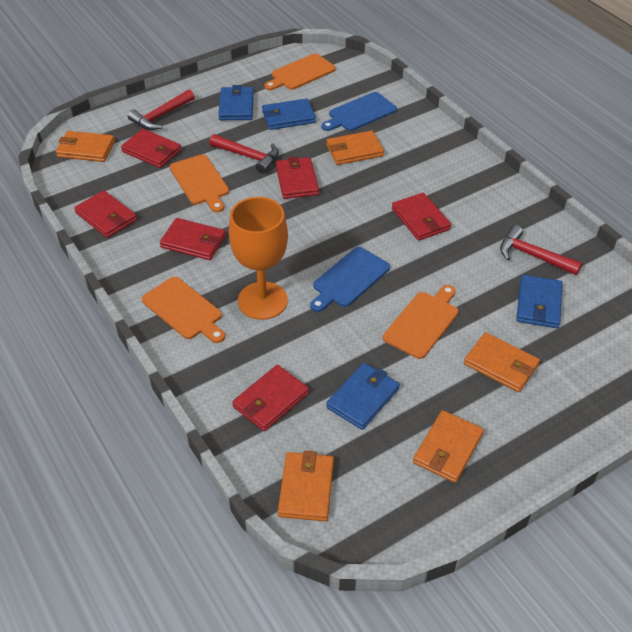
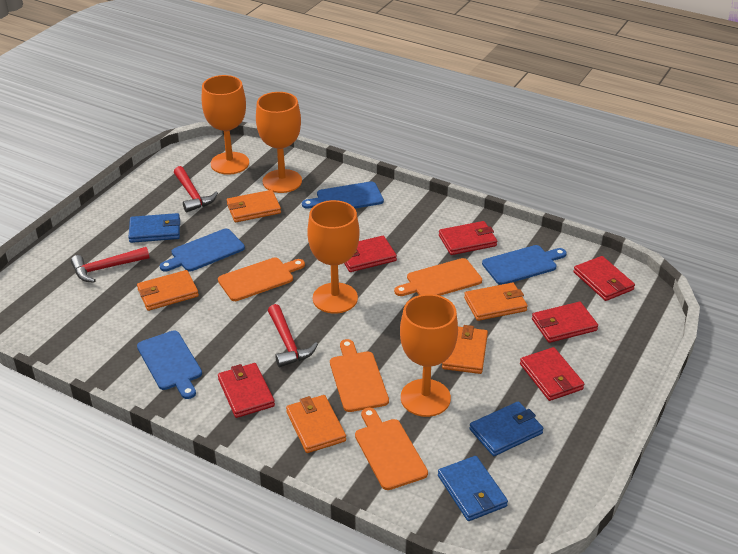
blue cutting board: 2 -> 4
blue wallet: 4 -> 3
orange goblet: 1 -> 4

